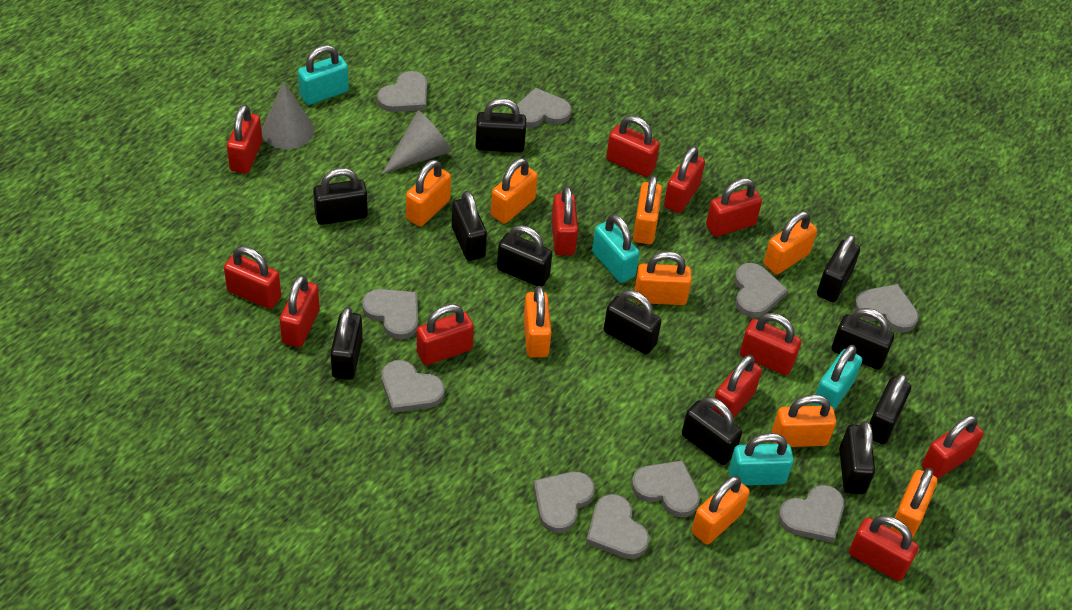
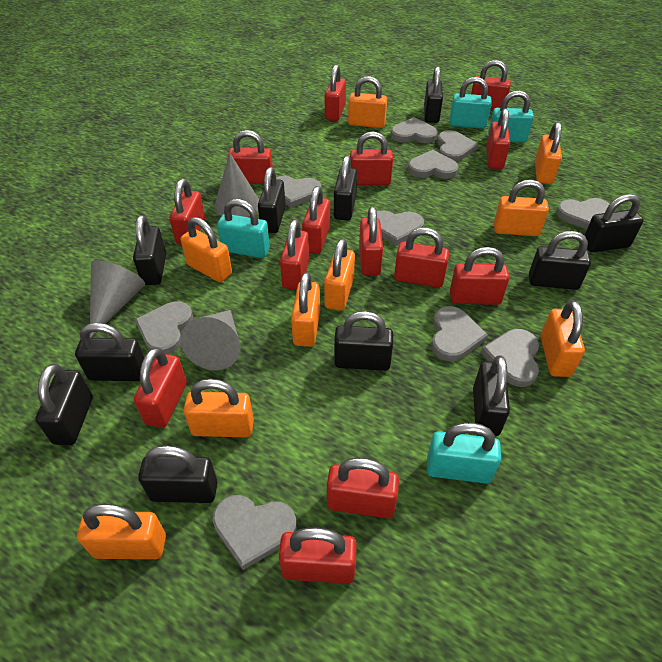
grey cone: 2 -> 3
red padlock: 12 -> 14

